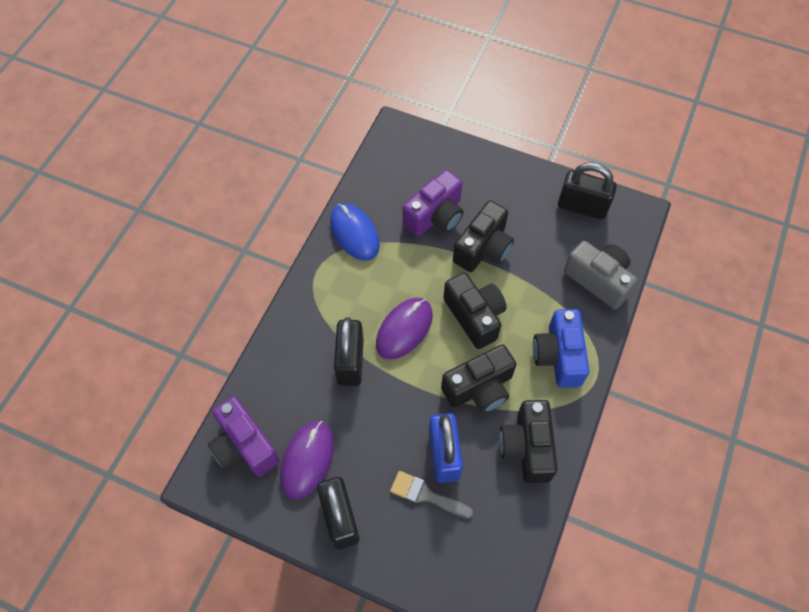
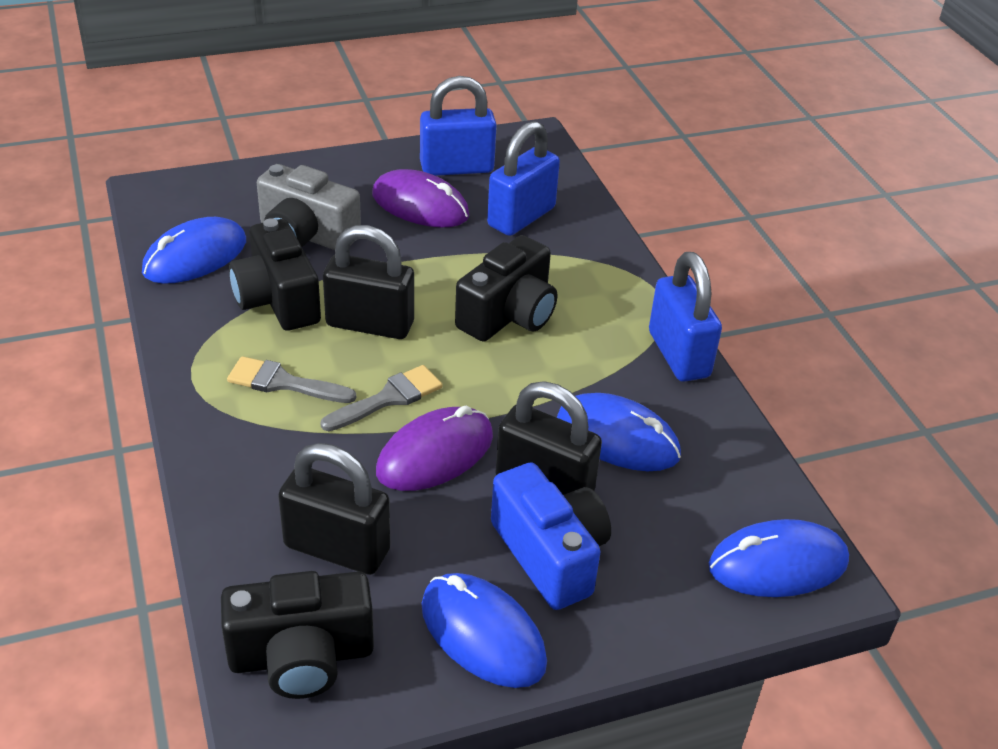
black camera: 4 -> 3
blue mouse: 1 -> 4
blue padlock: 1 -> 3
grey brush: 1 -> 2
purple camera: 2 -> 0

